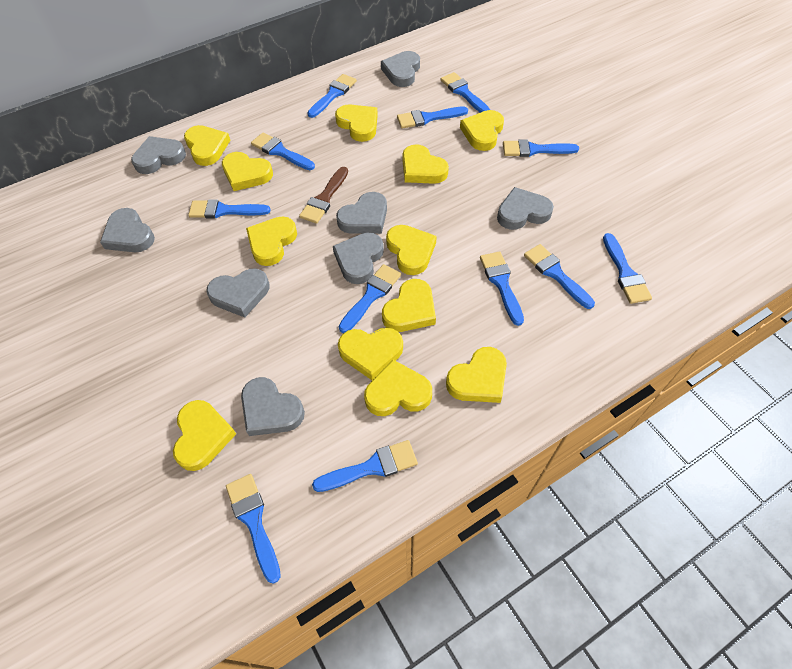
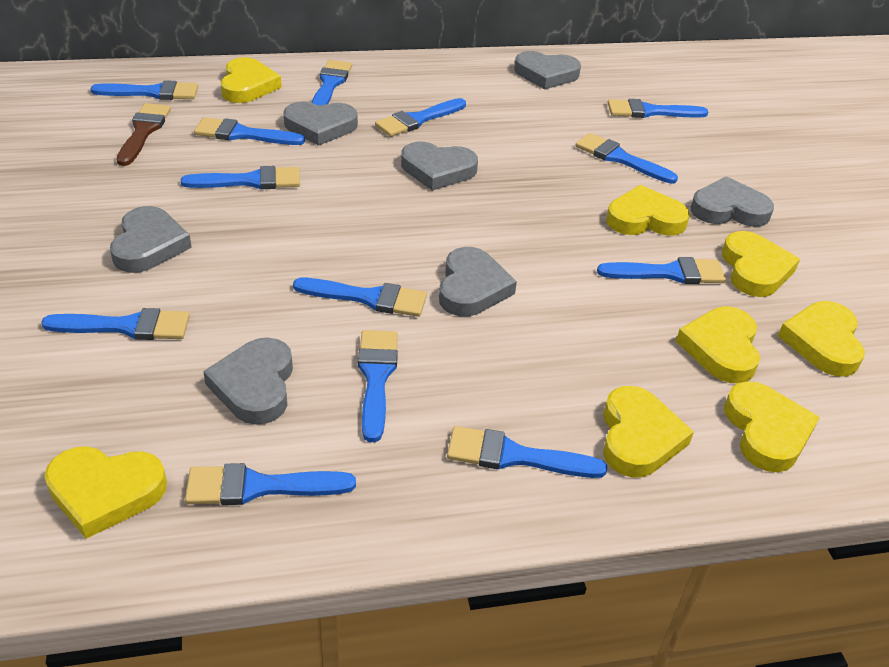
blue brush: 12 -> 13
grey heart: 8 -> 7
yellow heart: 12 -> 8

